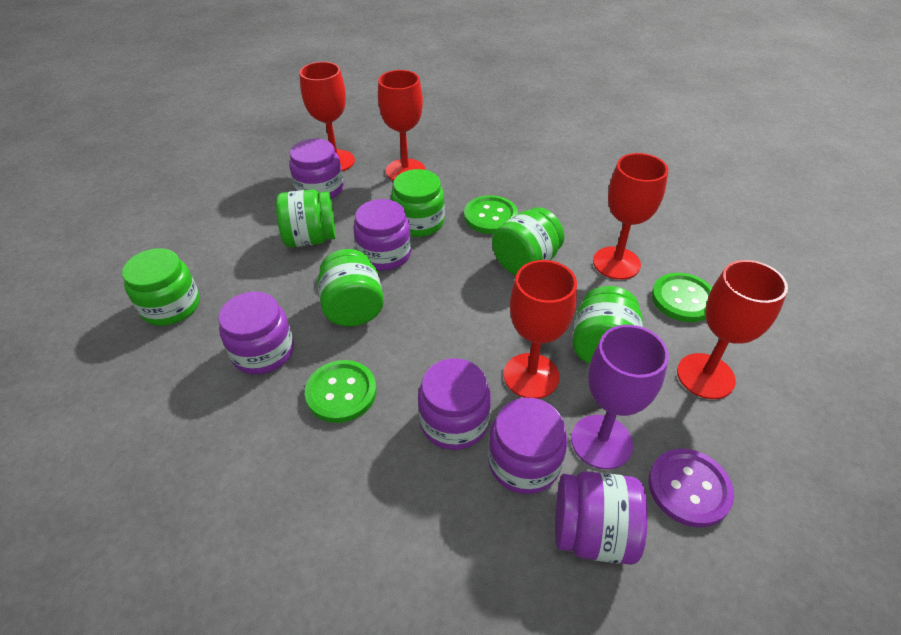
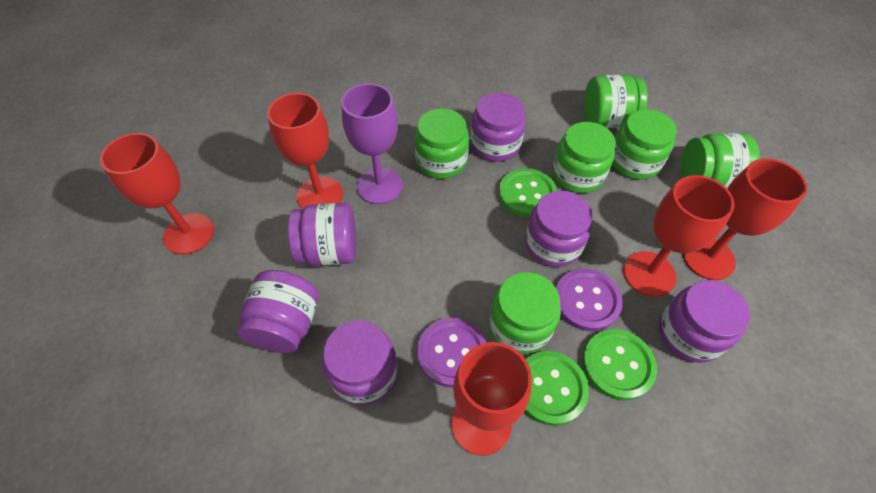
purple button: 1 -> 2

